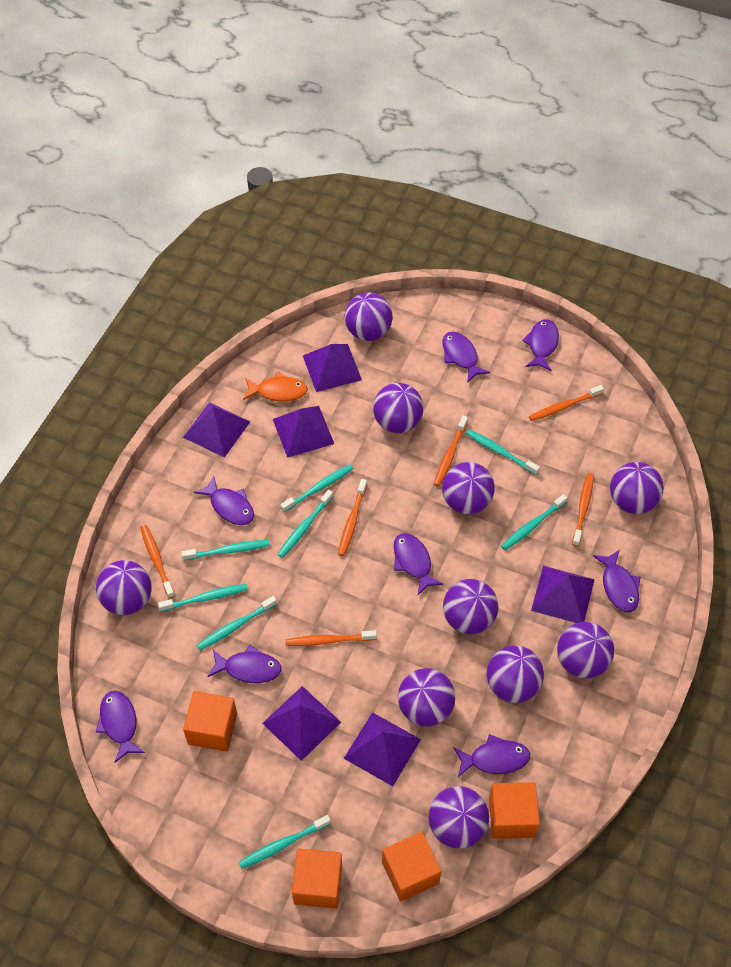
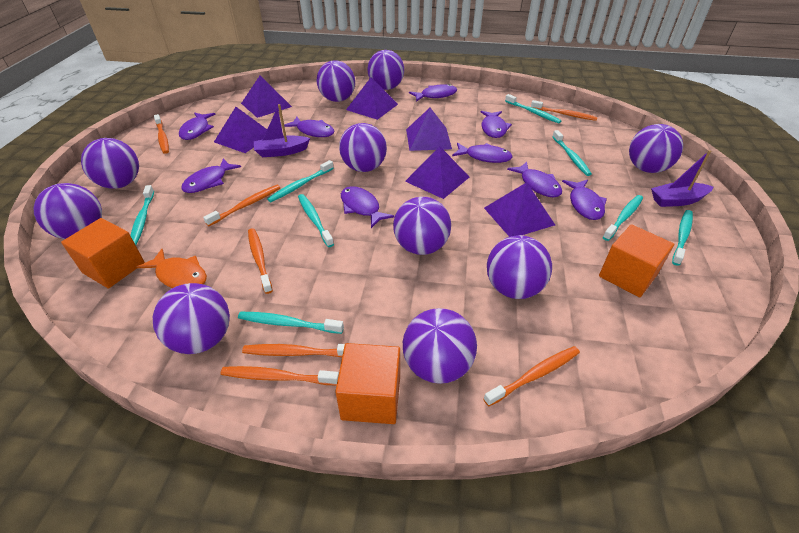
orange cube: 4 -> 3
orange toothbrush: 6 -> 7
purple boat: 0 -> 2
purple fish: 8 -> 9

